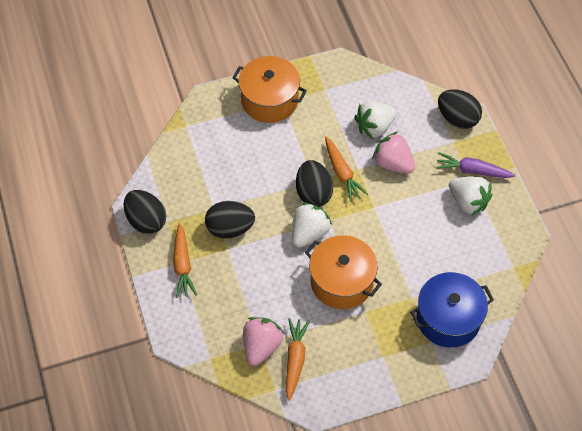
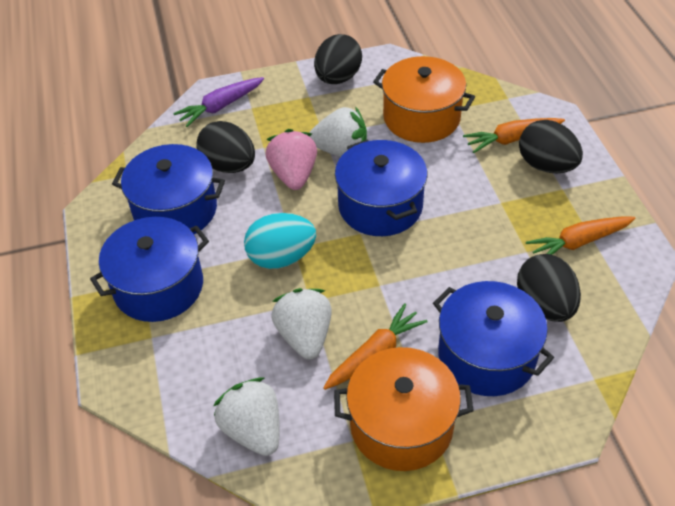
blue pot: 1 -> 4
pink strawberry: 2 -> 1
turquoise egg: 0 -> 1

